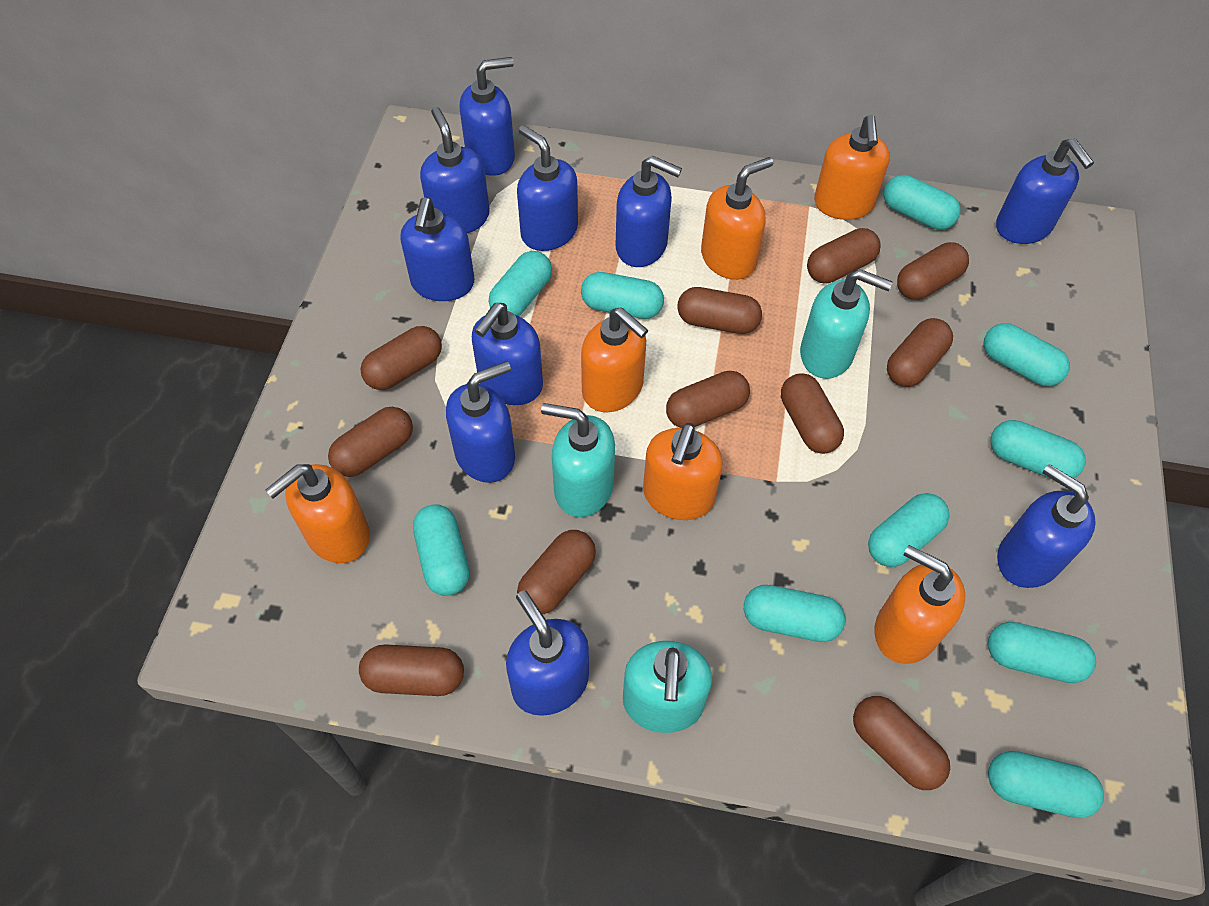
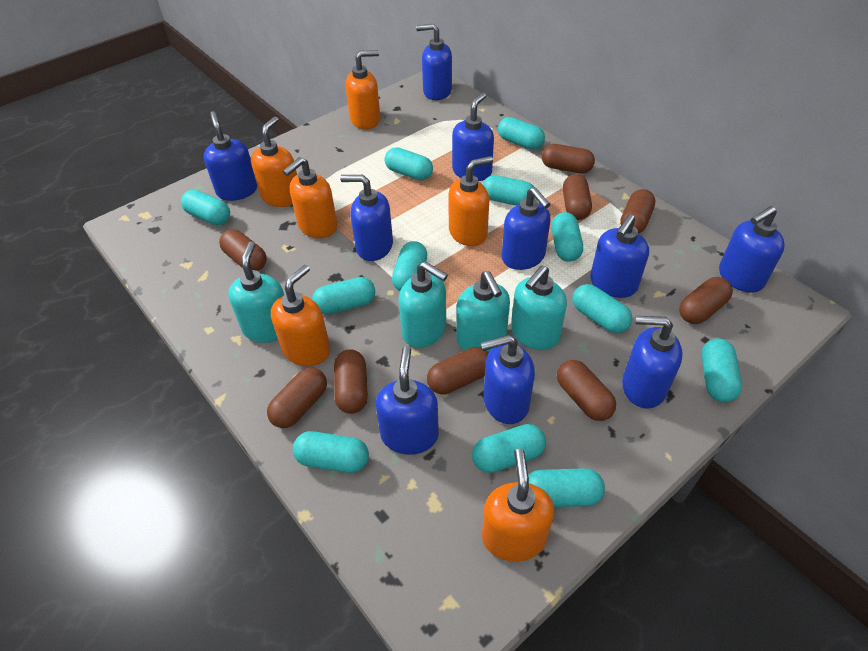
brown capsule: 11 -> 9
turquoise capsule: 10 -> 12
turquoise soap dispenser: 3 -> 4

